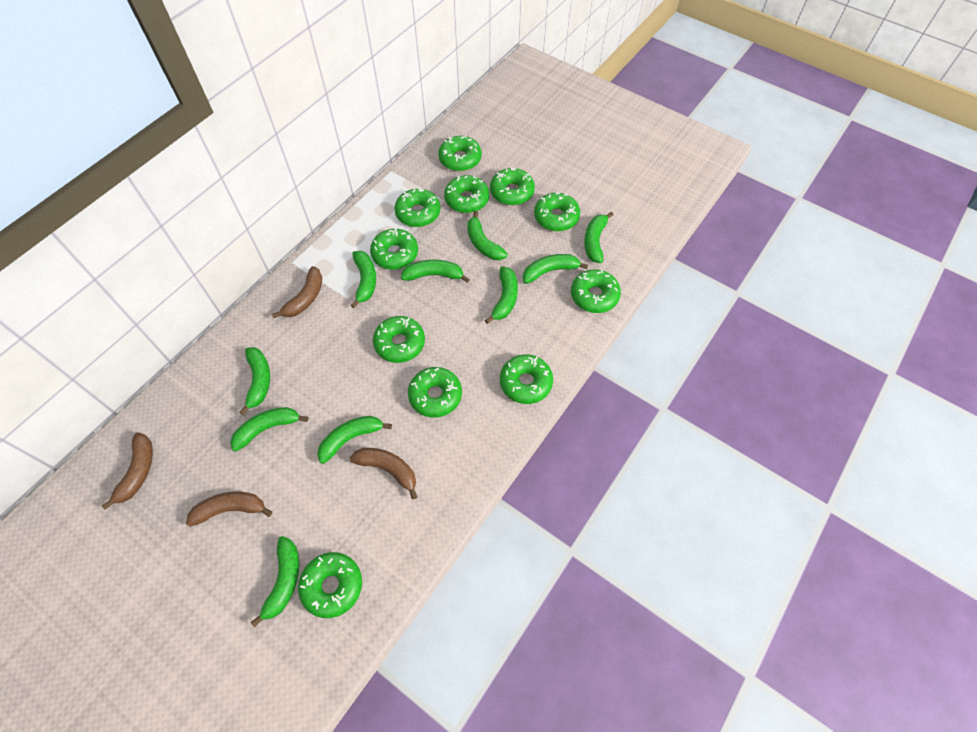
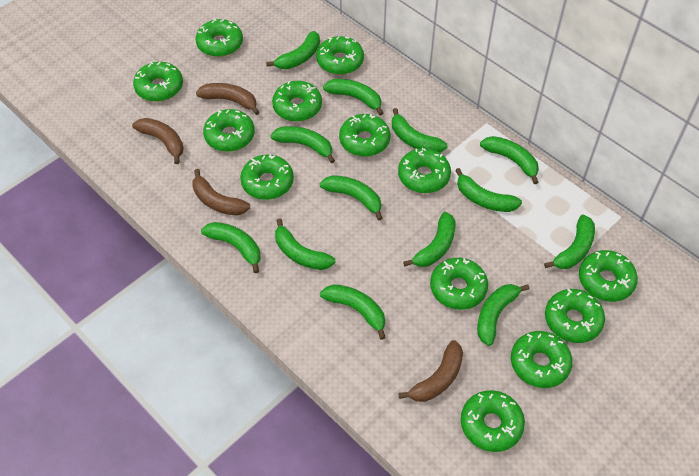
green banana: 10 -> 13
green donut: 11 -> 13

